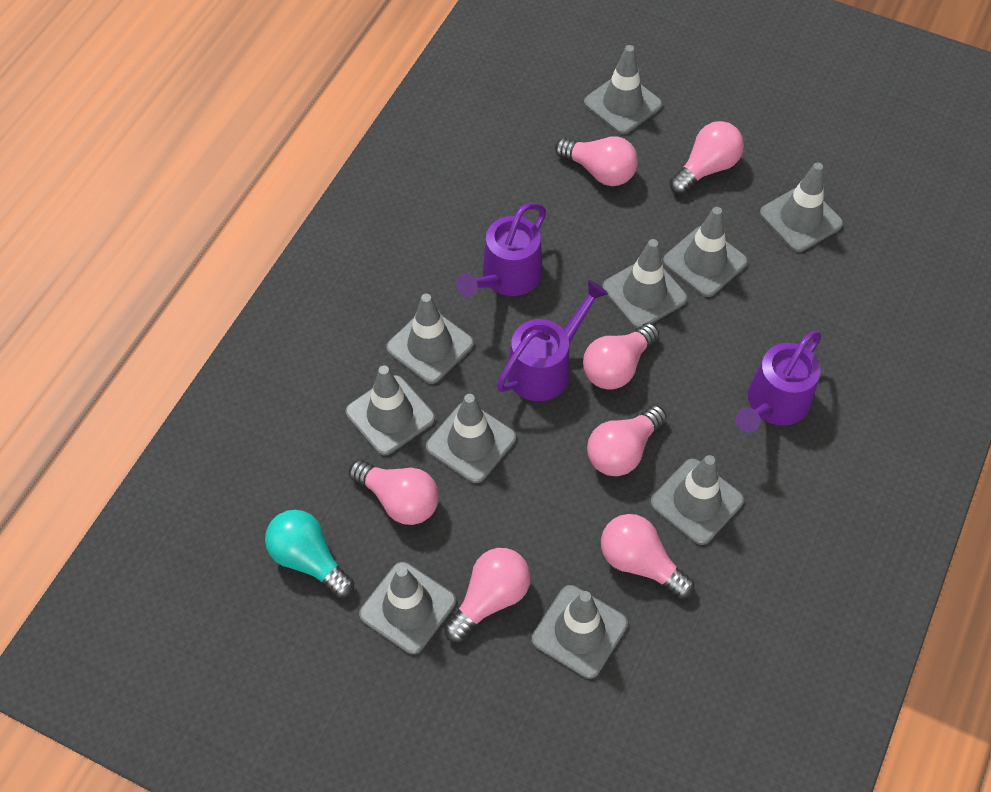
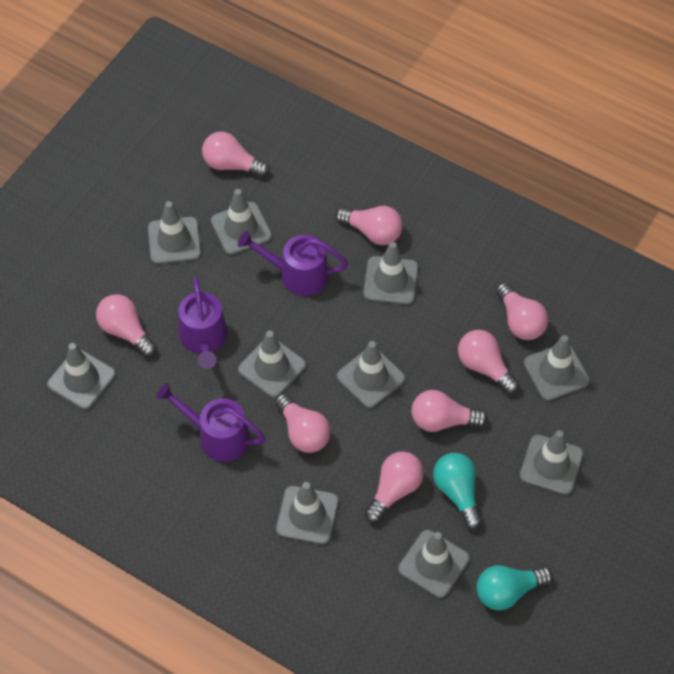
pink light bulb: 7 -> 8
turquoise light bulb: 1 -> 2

